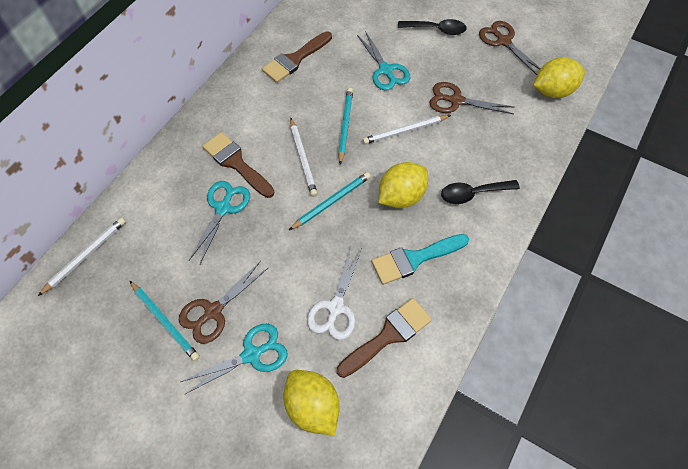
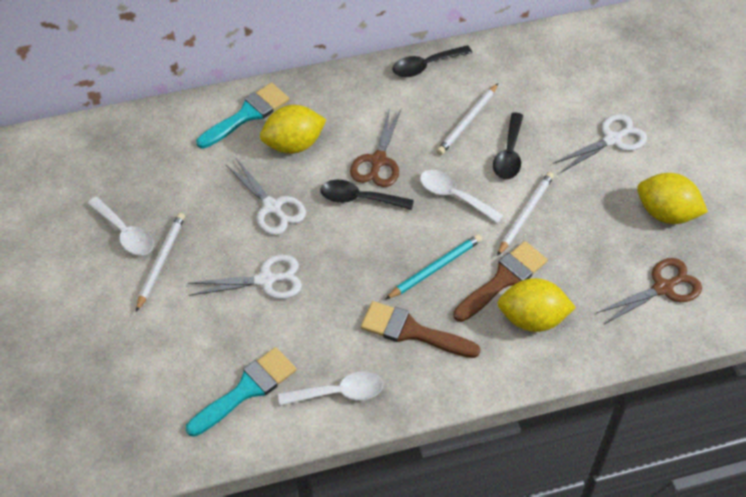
black spoon: 2 -> 3
brown brush: 3 -> 2
brown scissors: 3 -> 2
turquoise brush: 1 -> 2
turquoise pencil: 3 -> 1
turquoise scissors: 3 -> 0
white scissors: 1 -> 3
white spoon: 0 -> 3

